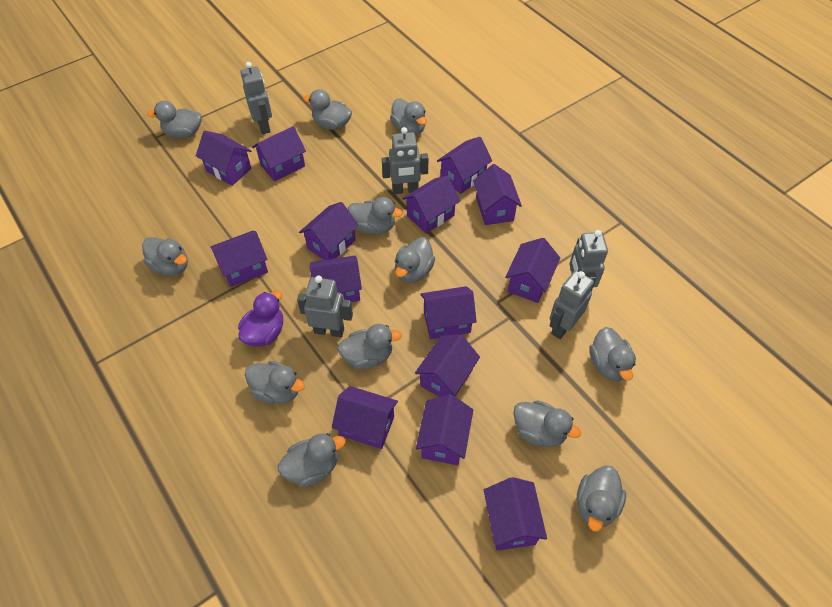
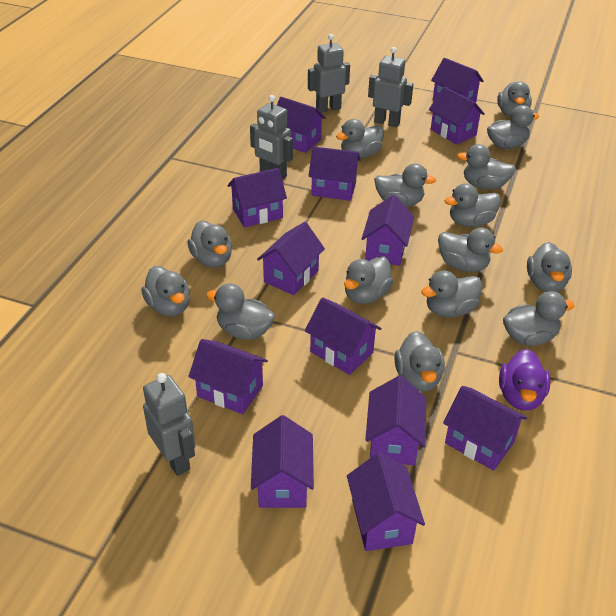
grey duck: 12 -> 15
grey robot: 5 -> 4
purple house: 14 -> 13

